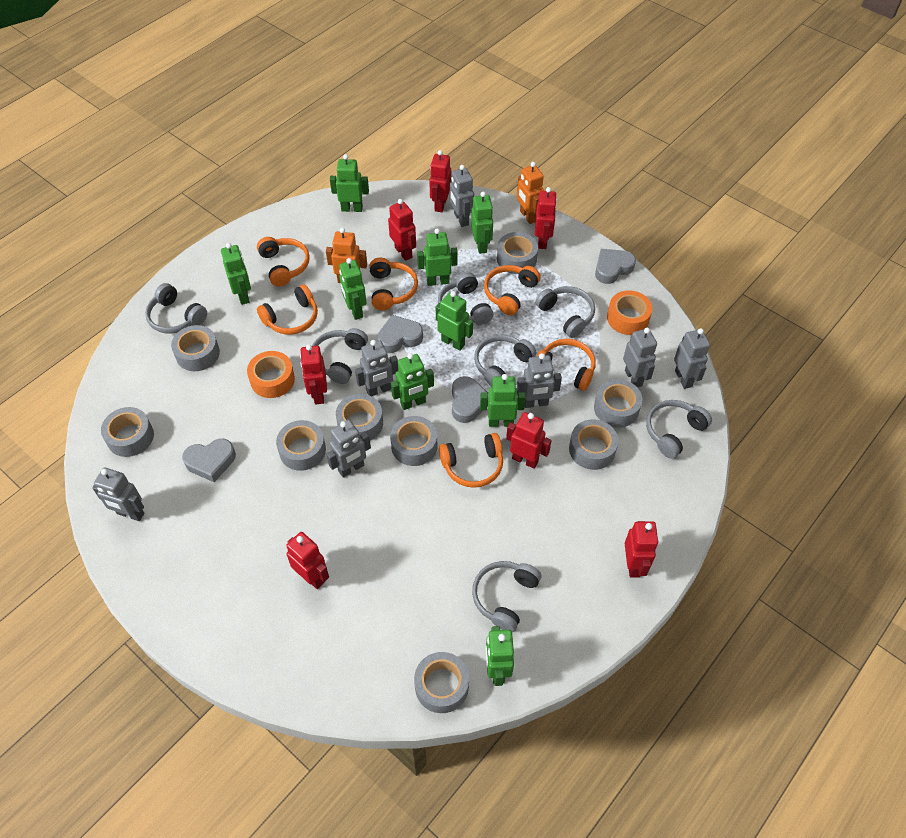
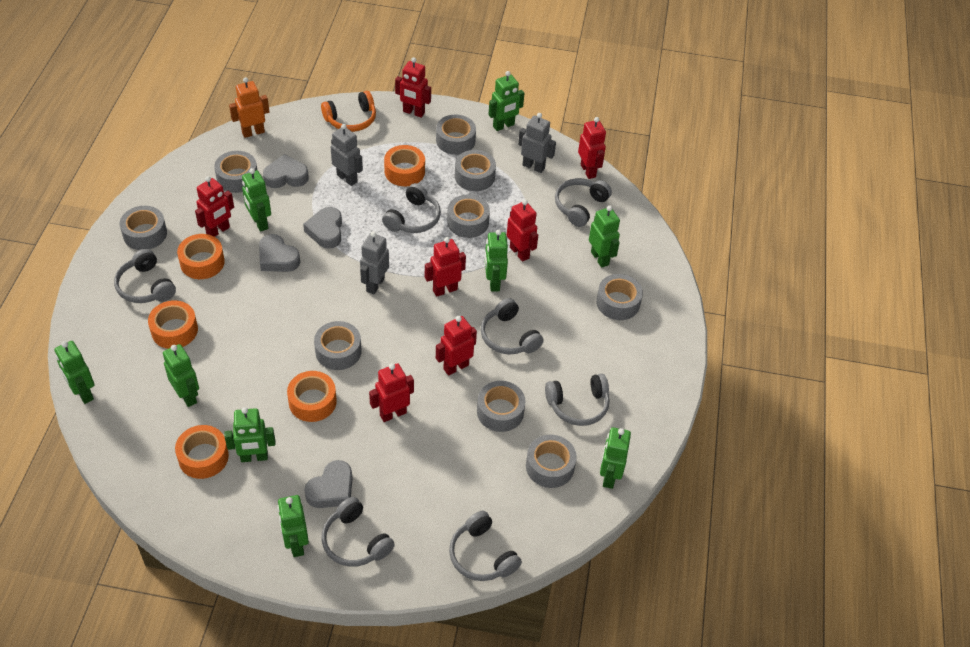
grey robot: 7 -> 3
orange headphones: 6 -> 1
orange robot: 2 -> 1
orange tape: 2 -> 5

